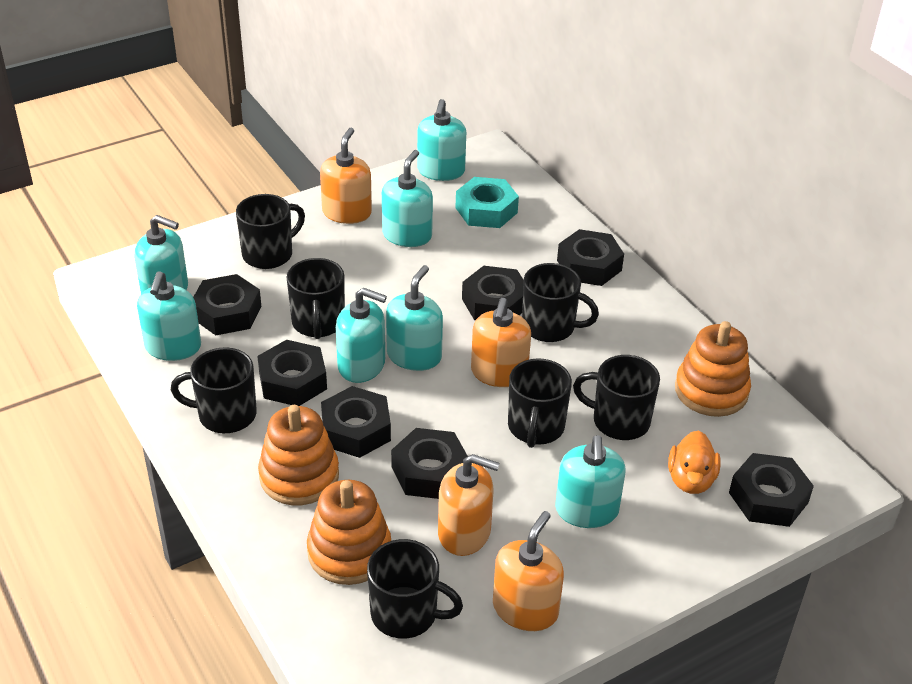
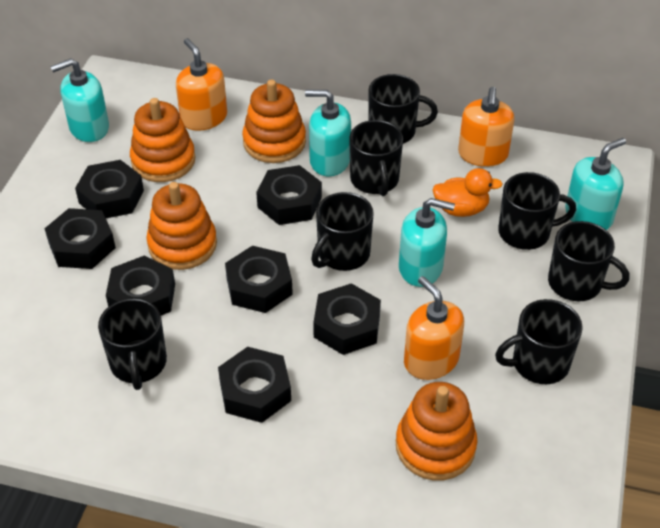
orange soap dispenser: 4 -> 3
orange stacking toy: 3 -> 4
turquoise nut: 1 -> 0
turquoise soap dispenser: 7 -> 4

